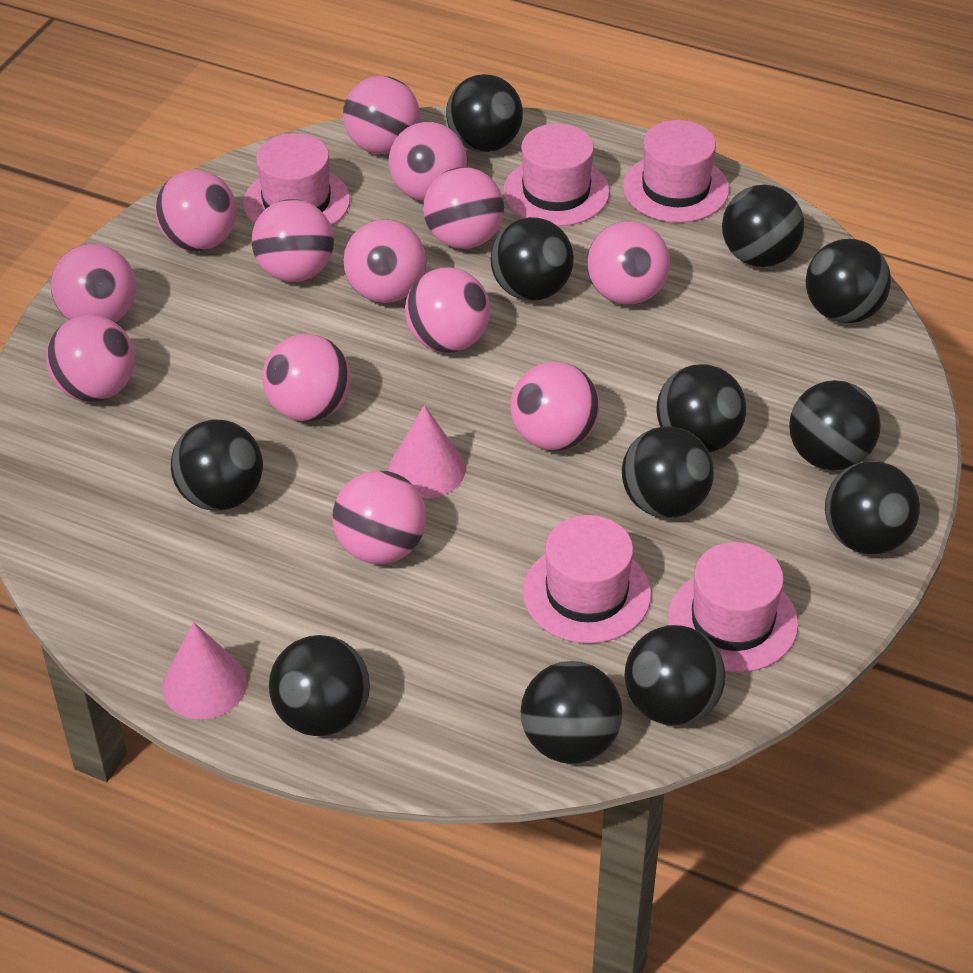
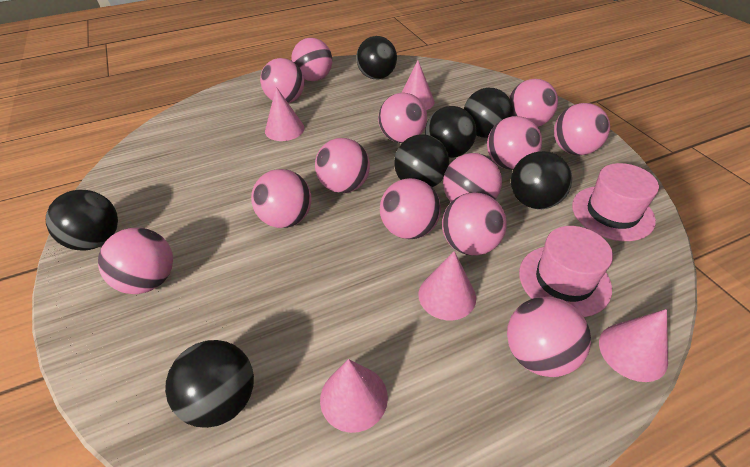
black ball: 12 -> 7
pink cone: 2 -> 5
pink hat: 5 -> 2

